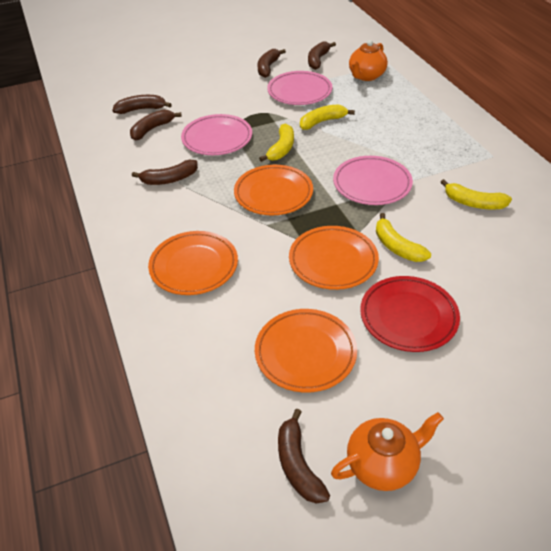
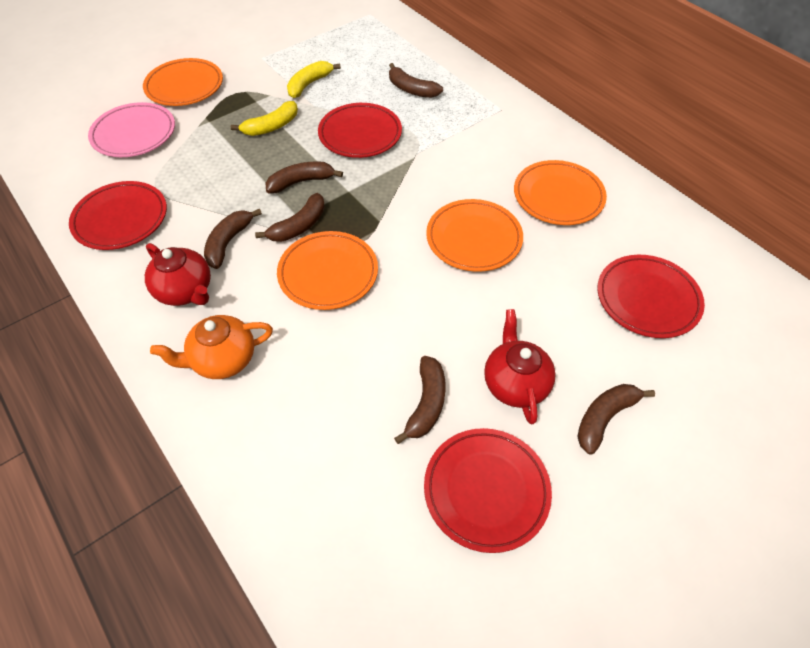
orange teapot: 2 -> 1
pink plate: 3 -> 1
red plate: 1 -> 4
red teapot: 0 -> 2
yellow banana: 4 -> 2

